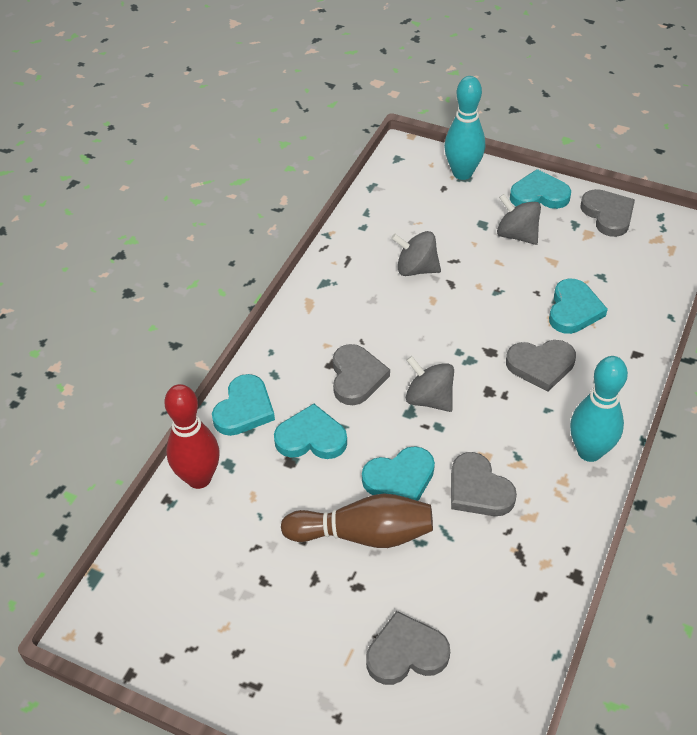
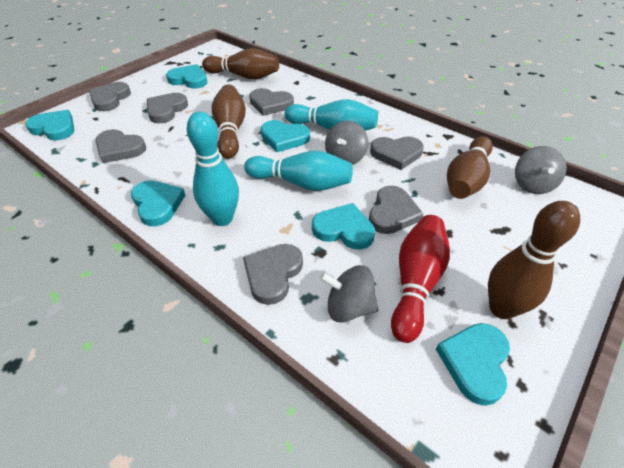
brown bowling pin: 1 -> 4
grey heart: 5 -> 7
turquoise bowling pin: 2 -> 3
turquoise heart: 5 -> 6

